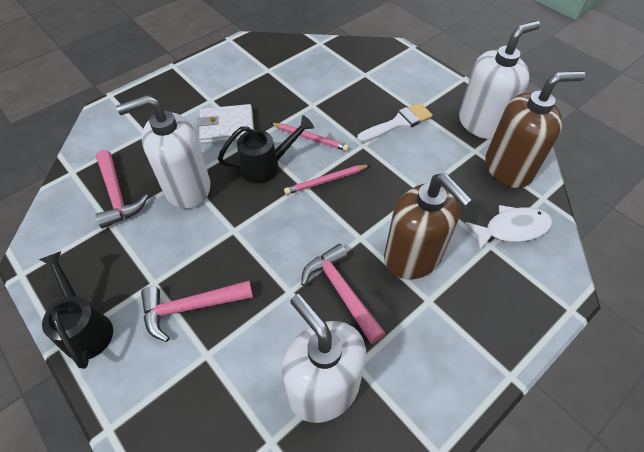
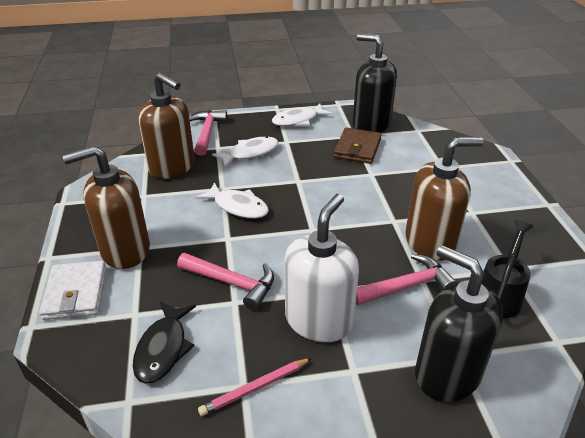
black fish: 0 -> 1
black soap dispenser: 0 -> 2
black watering can: 2 -> 1
brown soap dispenser: 2 -> 3
brown wallet: 0 -> 1
pink pencil: 2 -> 1
white brush: 1 -> 0
white fish: 1 -> 3
white soap dispenser: 3 -> 1

